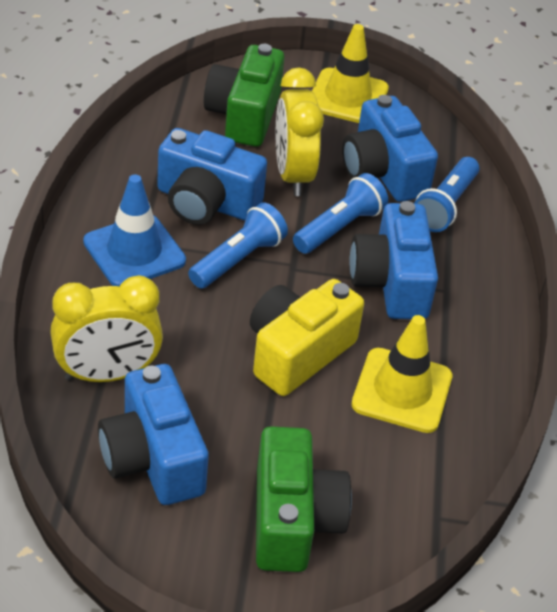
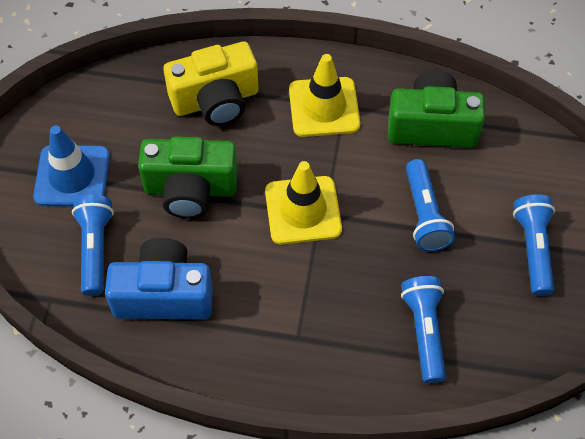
blue camera: 4 -> 1
blue flashlight: 3 -> 4
yellow clock: 2 -> 0

